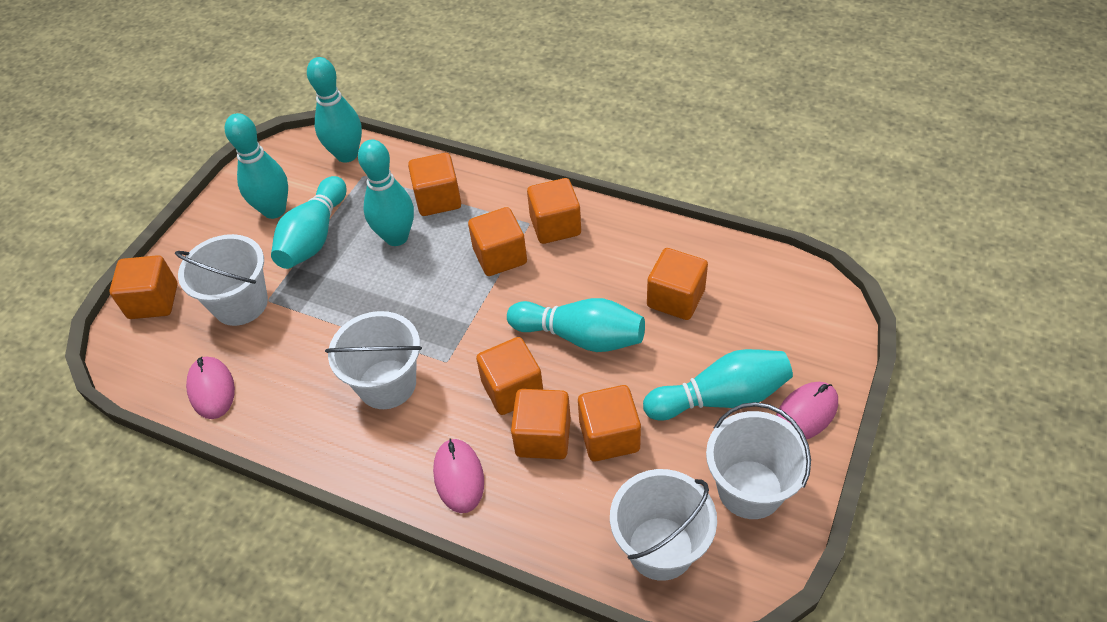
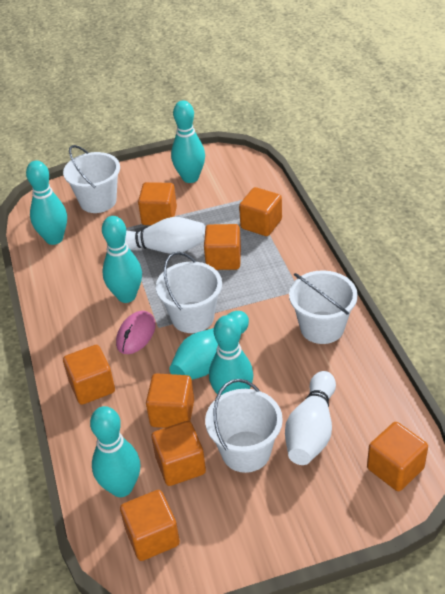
pink mouse: 3 -> 1
white bowling pin: 0 -> 2

